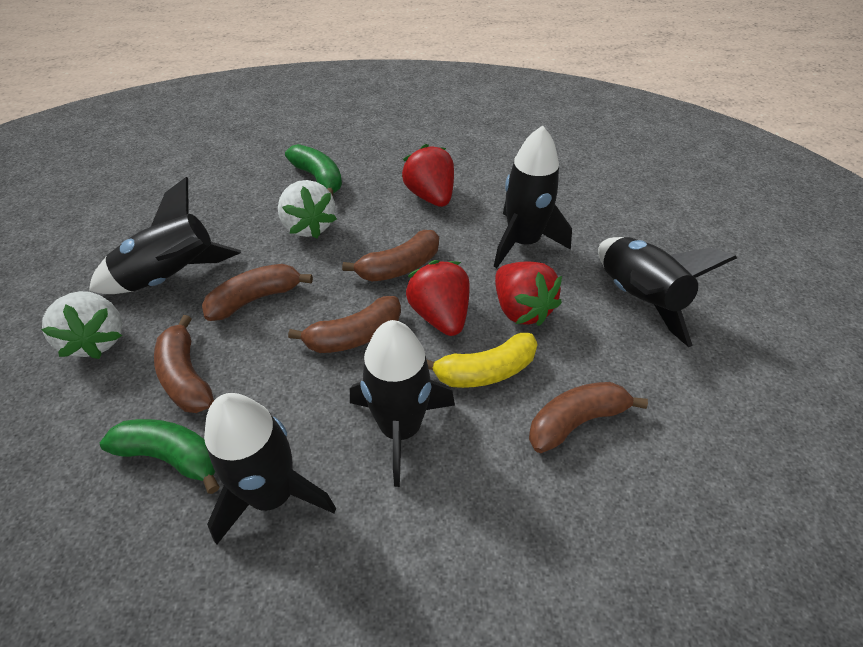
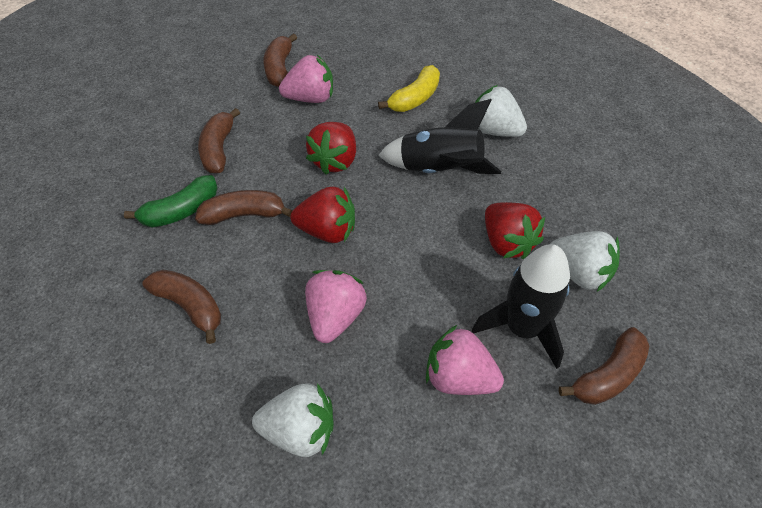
black rocket: 5 -> 2
green banana: 2 -> 1
pink strawberry: 0 -> 3
white strawberry: 2 -> 3

